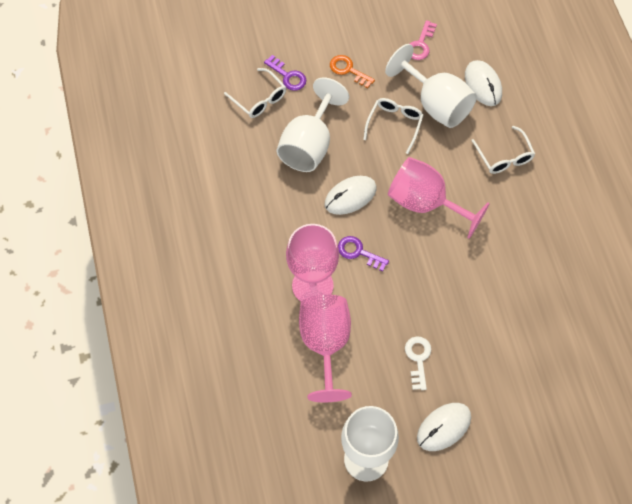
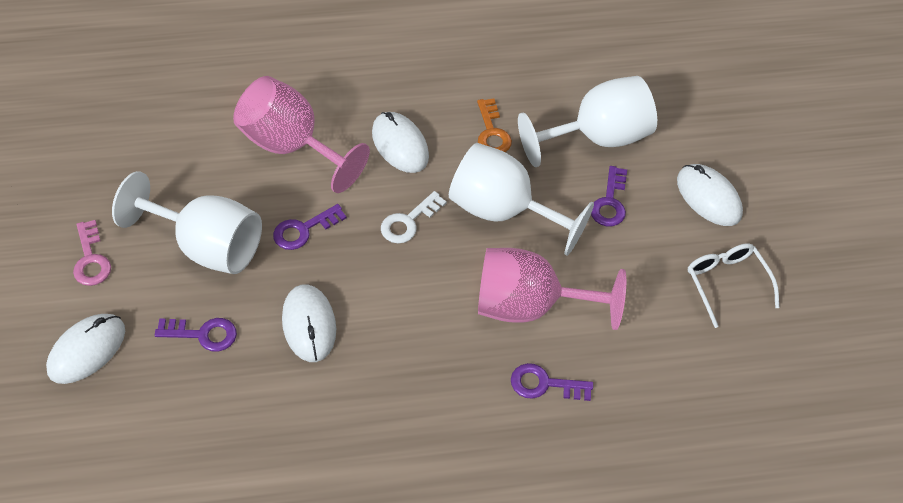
pink goblet: 3 -> 2
purple key: 2 -> 4
white glasses: 3 -> 1
white mouse: 3 -> 4

